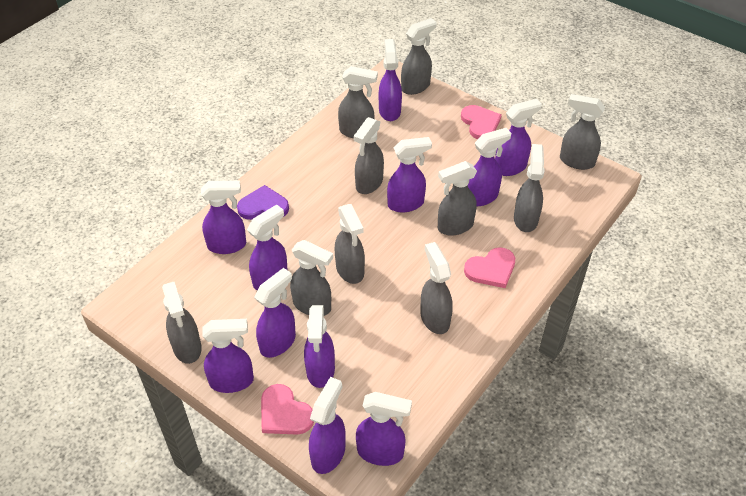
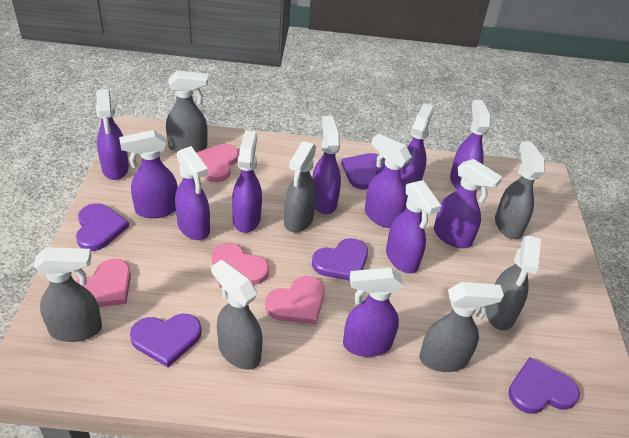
grey spray bottle: 10 -> 7
pink heart: 3 -> 4
purple heart: 1 -> 5

